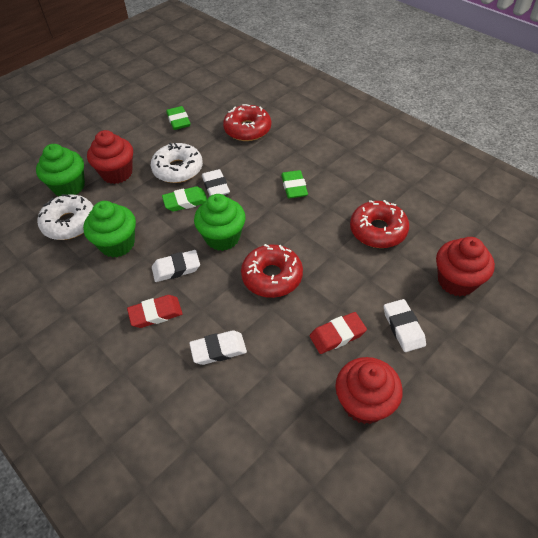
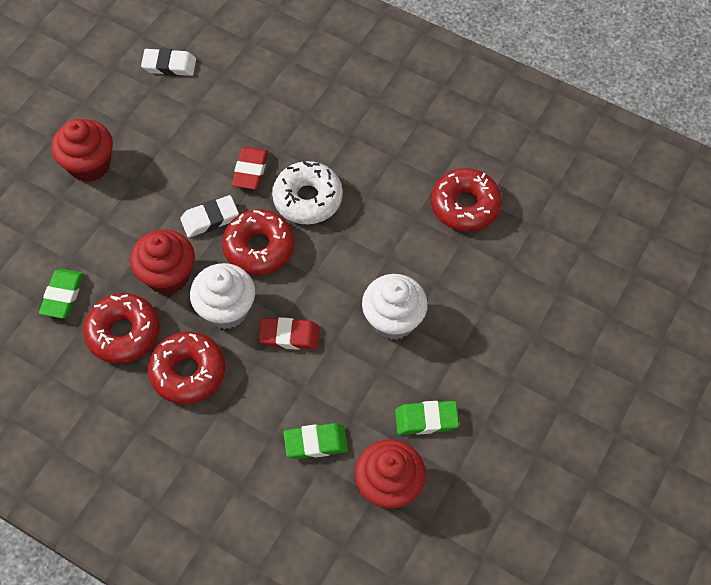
green cupcake: 3 -> 0
red donut: 3 -> 4
white cupcake: 0 -> 2
white donut: 2 -> 1
white eraser: 4 -> 2

